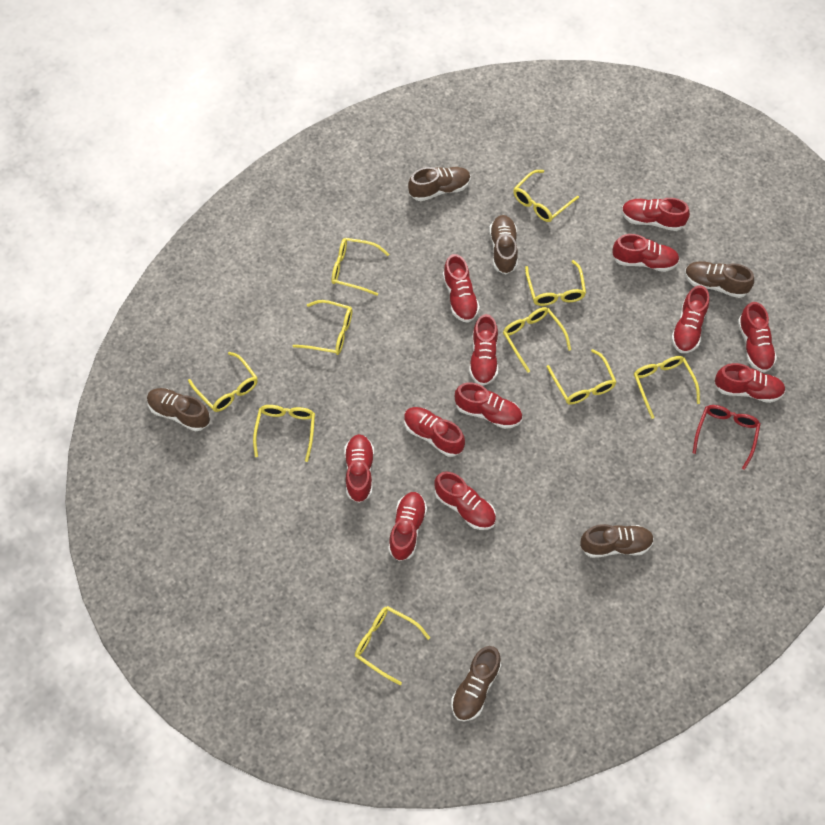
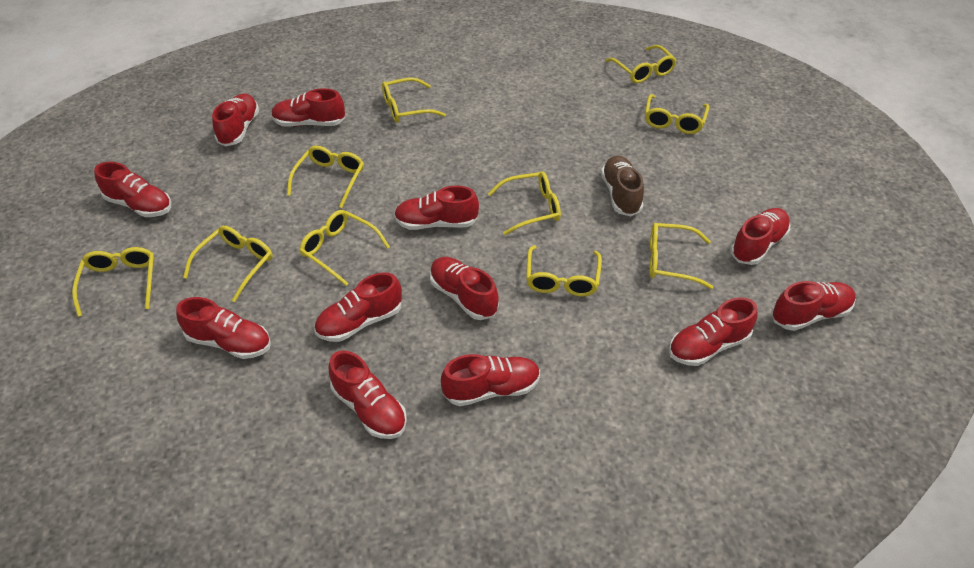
brown shoe: 6 -> 1
red glasses: 1 -> 0

